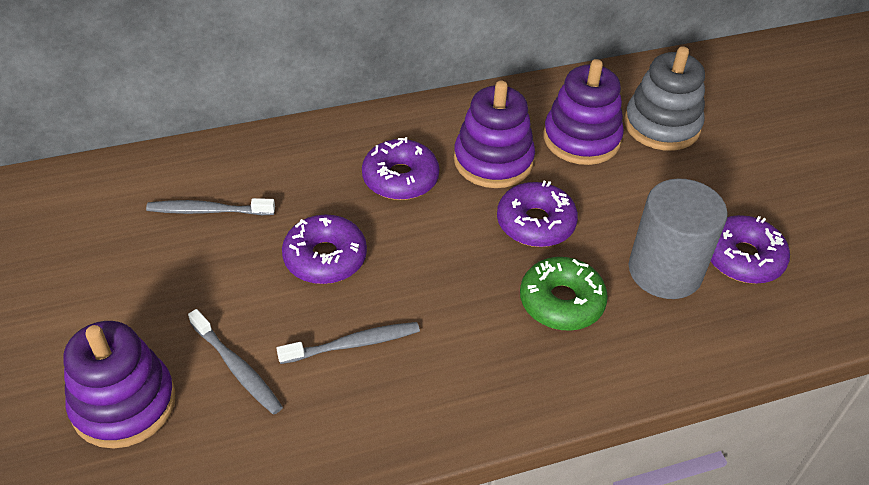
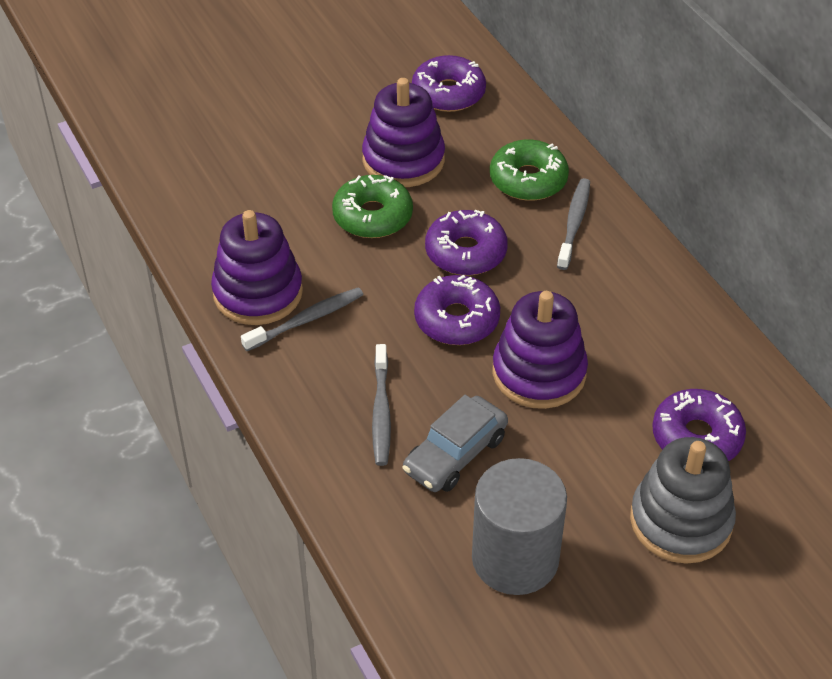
green donut: 1 -> 2
grey car: 0 -> 1

